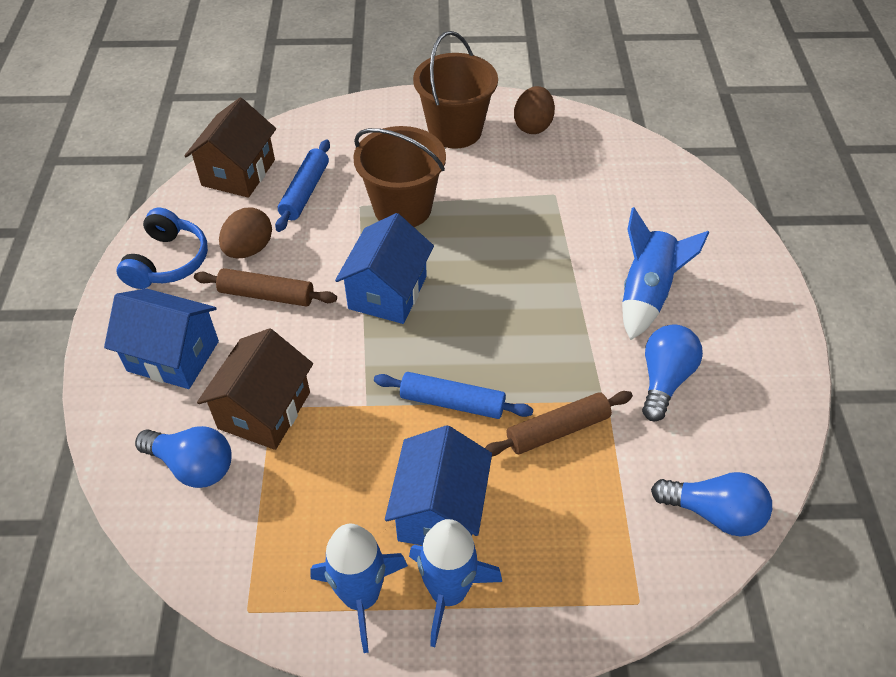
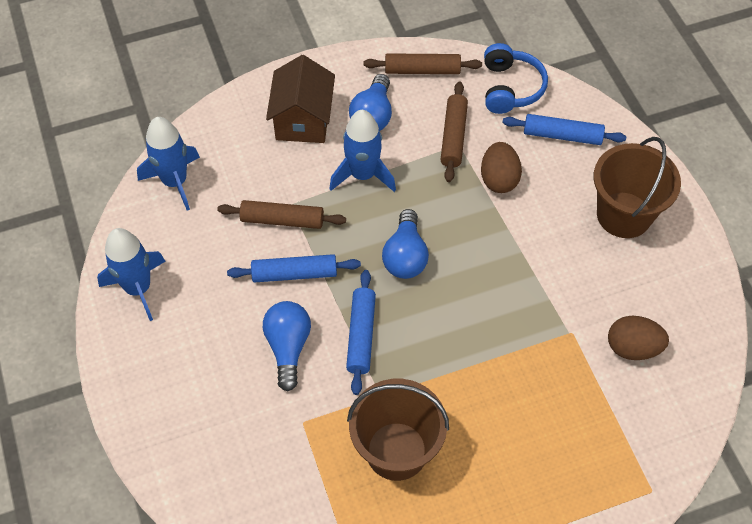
blue house: 3 -> 0
blue rolling pin: 2 -> 3
brown house: 2 -> 1
brown rolling pin: 2 -> 3

